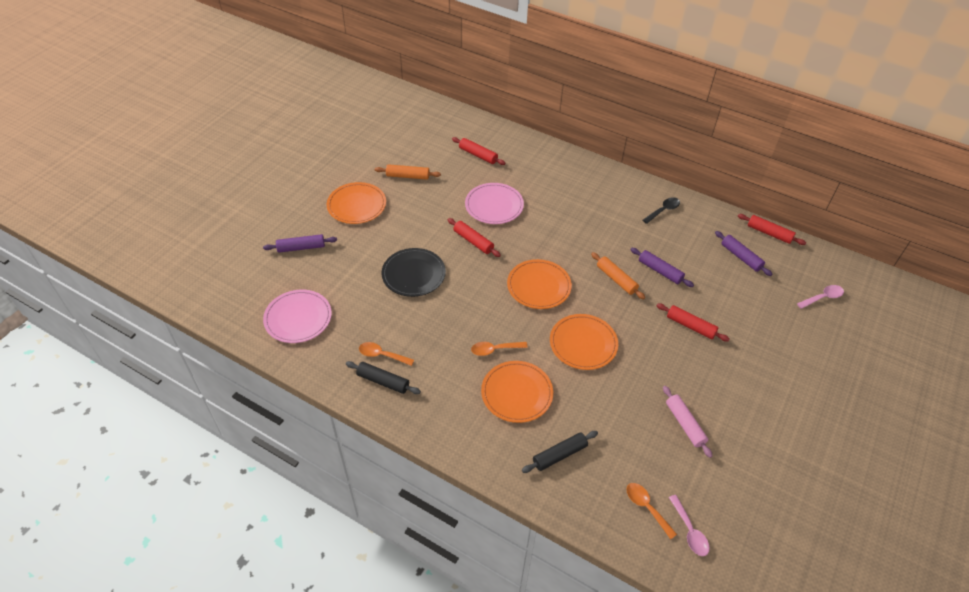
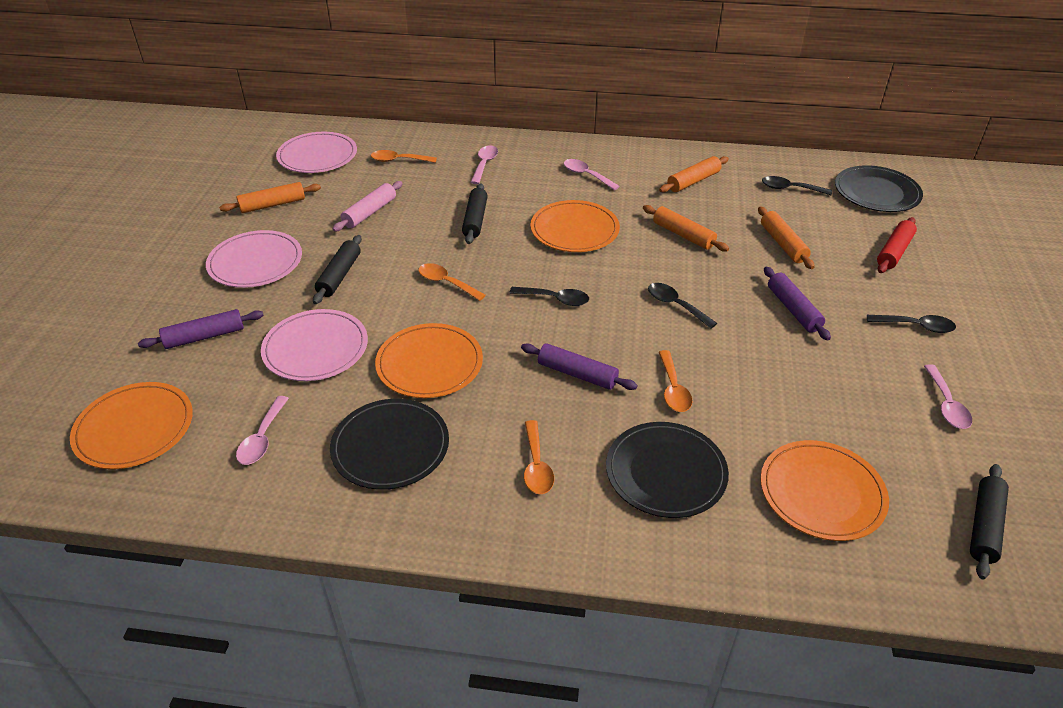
black plate: 1 -> 3
black rolling pin: 2 -> 3
black spoon: 1 -> 4
orange rolling pin: 2 -> 4
orange spoon: 3 -> 4
pink plate: 2 -> 3
pink spoon: 2 -> 4
red rolling pin: 4 -> 1

